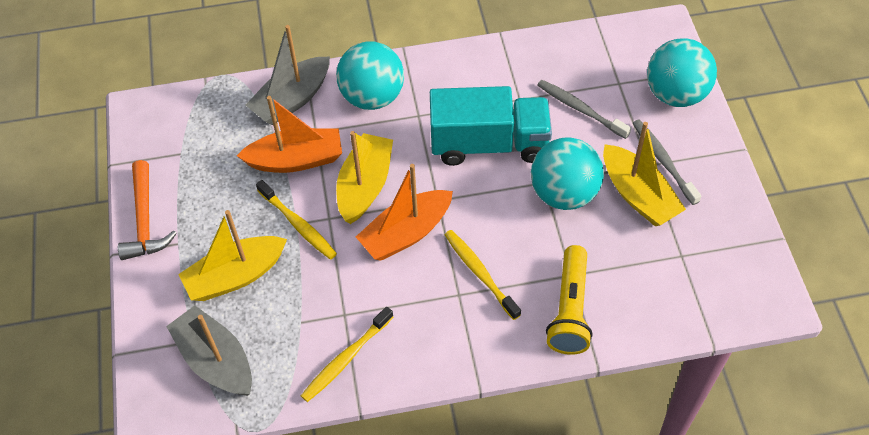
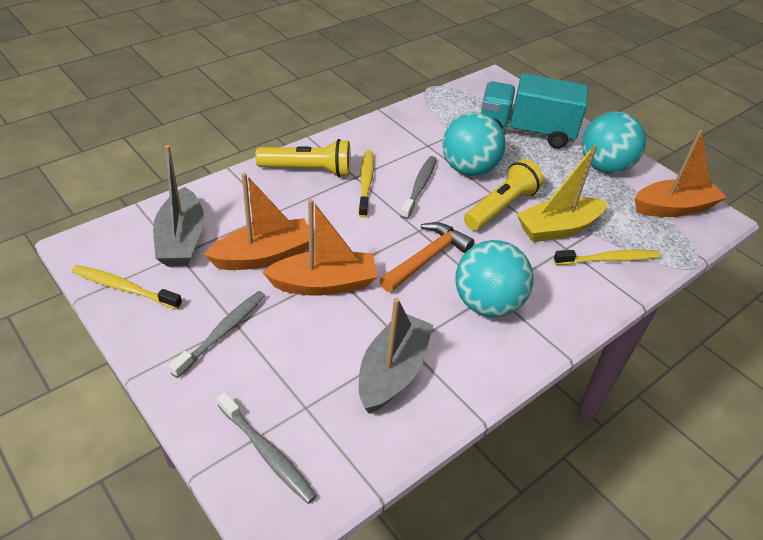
grey toothbrush: 2 -> 3
orange boat: 2 -> 3
yellow boat: 3 -> 1
yellow flashlight: 1 -> 2

